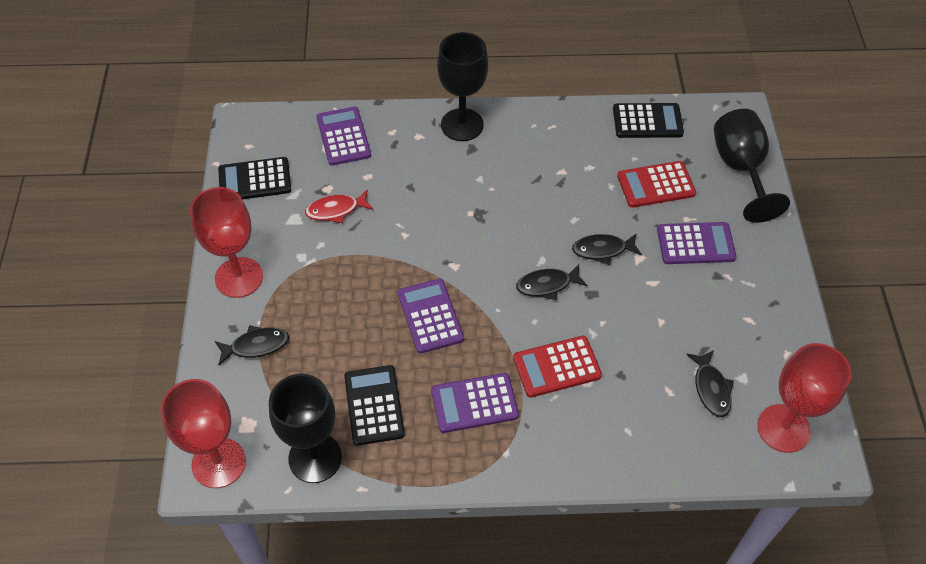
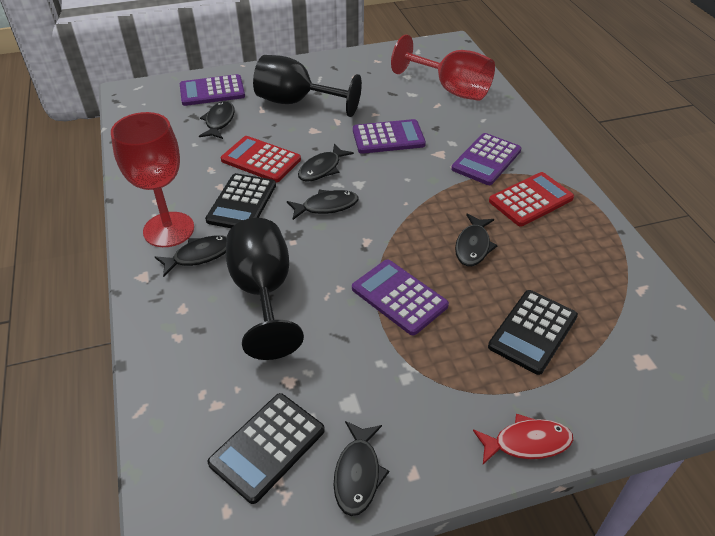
black fish: 4 -> 6
black goblet: 3 -> 2
red goblet: 3 -> 2

